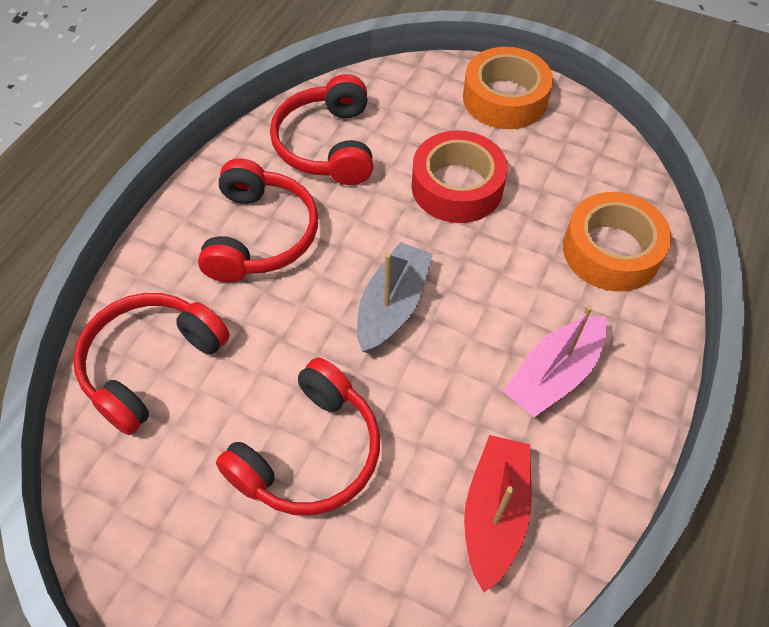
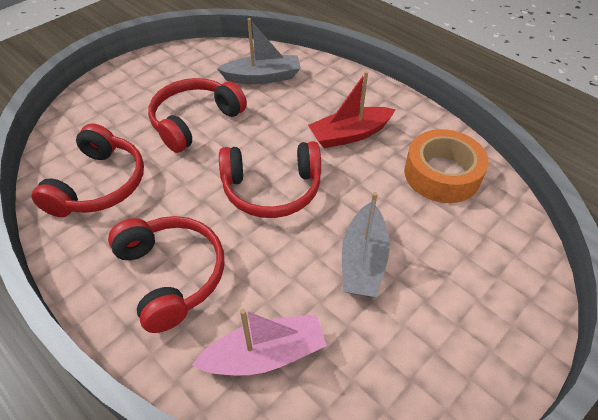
grey boat: 1 -> 2
orange tape: 2 -> 1
red tape: 1 -> 0

